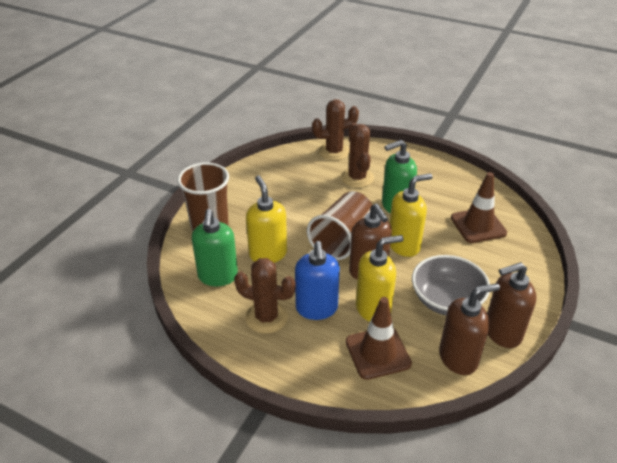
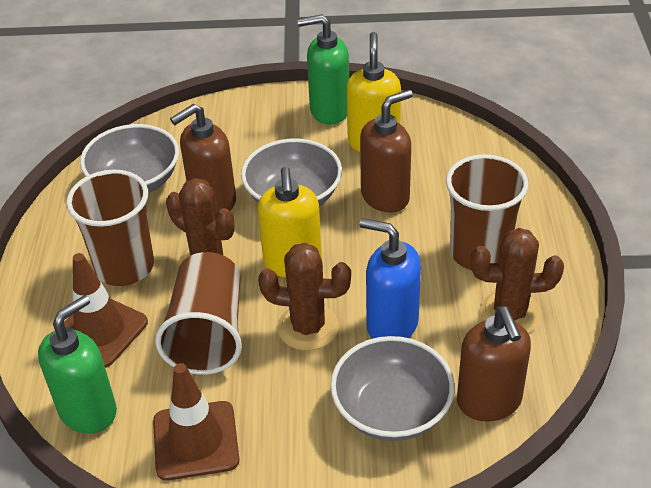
brown cup: 2 -> 3
grey bowl: 1 -> 3
yellow soap dispenser: 3 -> 2

